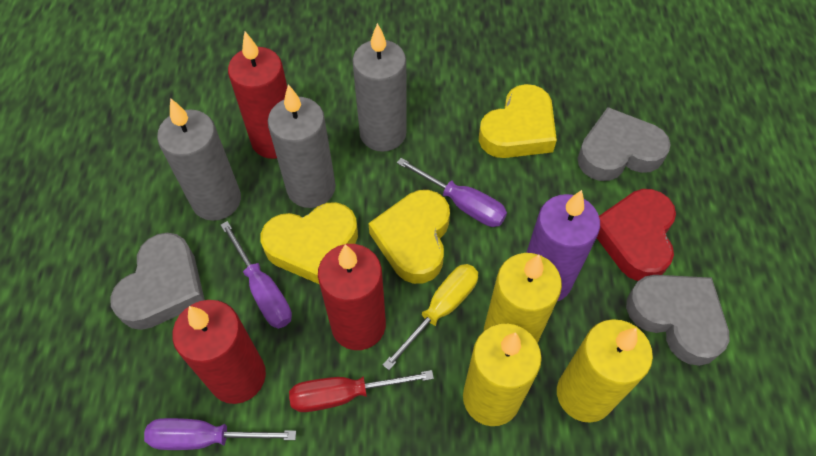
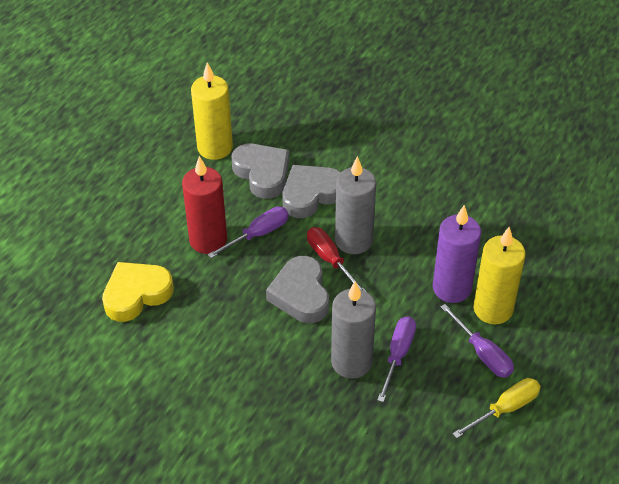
grey candle: 3 -> 2
red candle: 3 -> 1
red heart: 1 -> 0
yellow candle: 3 -> 2
yellow heart: 3 -> 1

